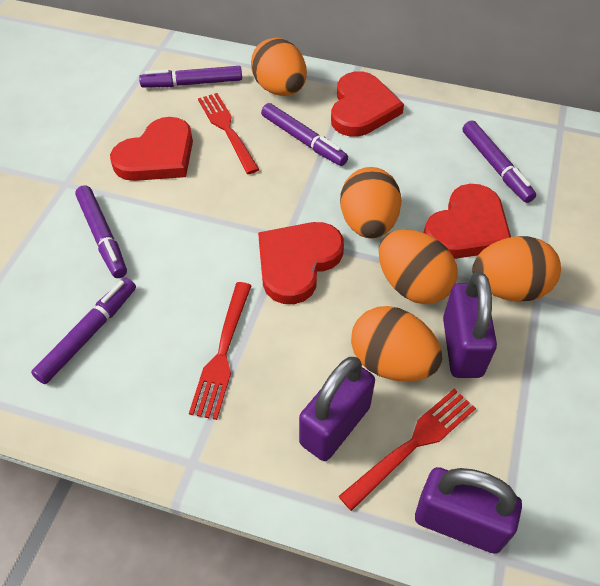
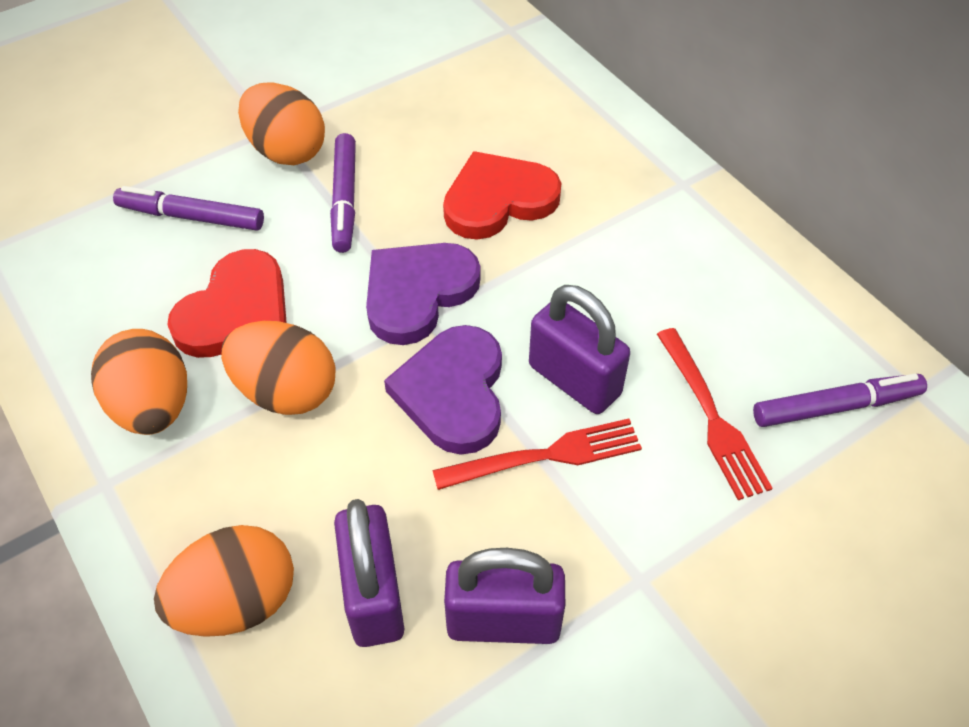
orange egg: 5 -> 4
purple heart: 0 -> 2
purple marker: 5 -> 3
red fork: 3 -> 2
red heart: 4 -> 2

